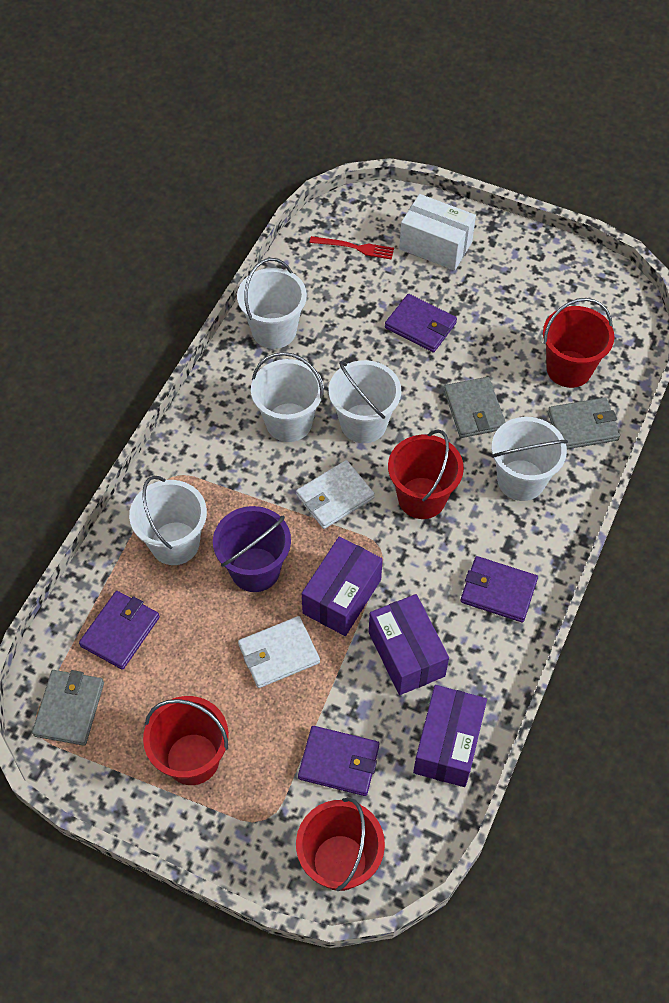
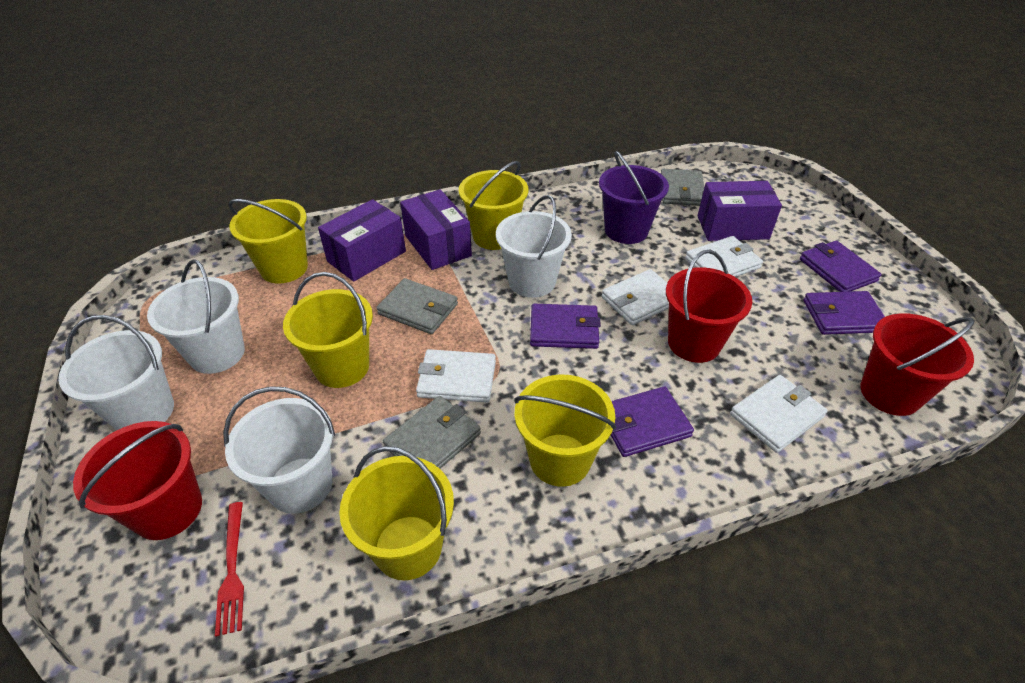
red bucket: 4 -> 3
white box: 1 -> 0
white bucket: 5 -> 4
white wallet: 2 -> 4
yellow bucket: 0 -> 5

